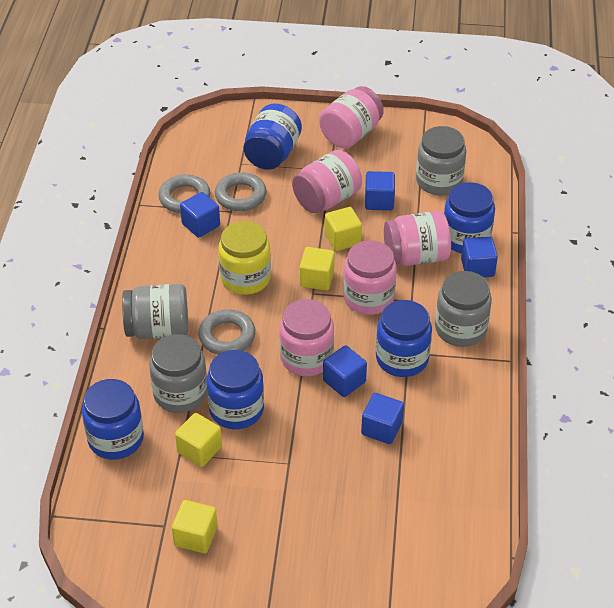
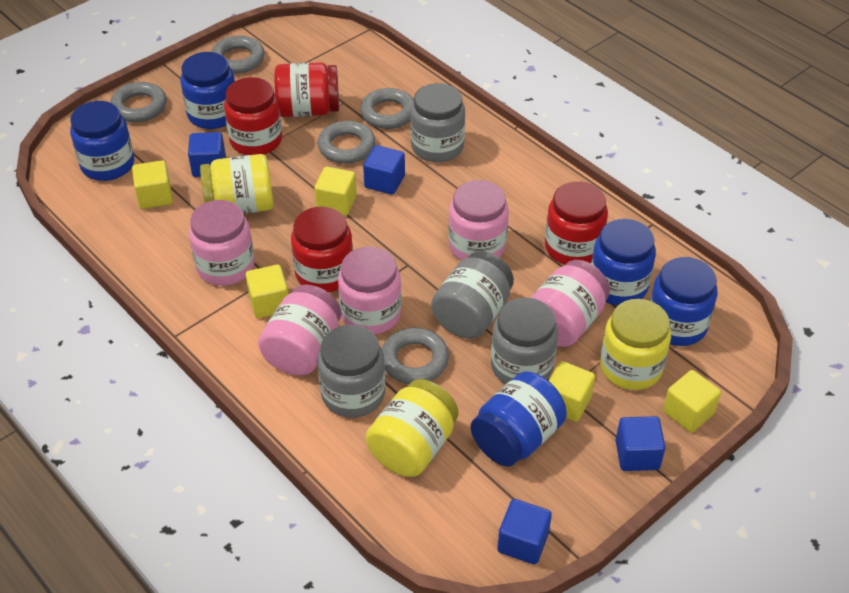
blue cube: 5 -> 4
grey ring: 3 -> 5
red jar: 0 -> 4
yellow cube: 4 -> 5
yellow jar: 1 -> 3

